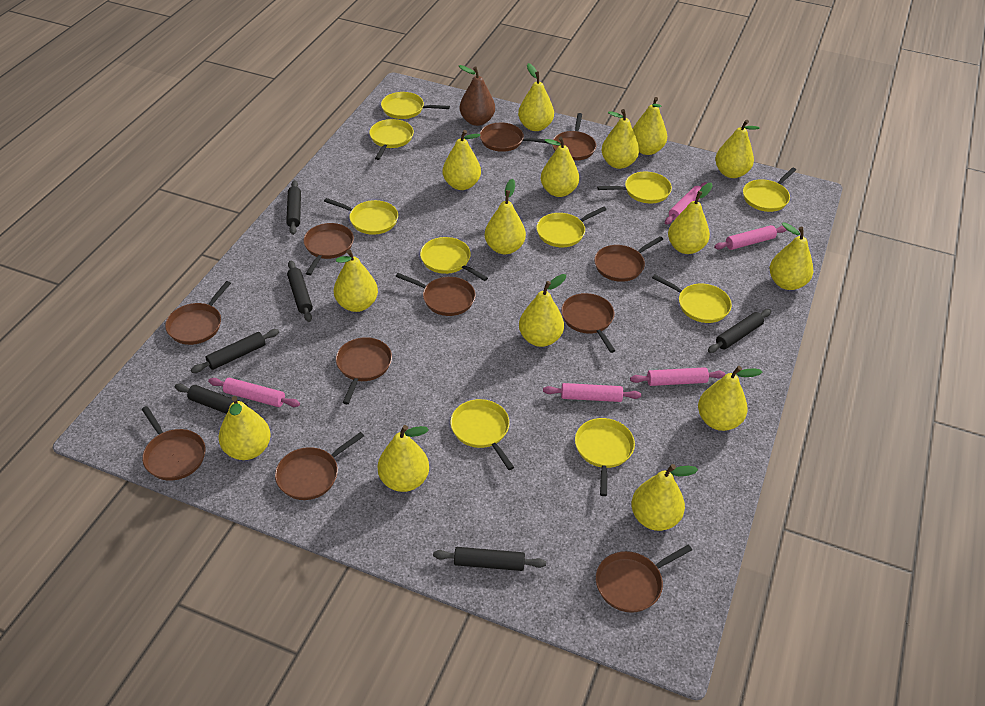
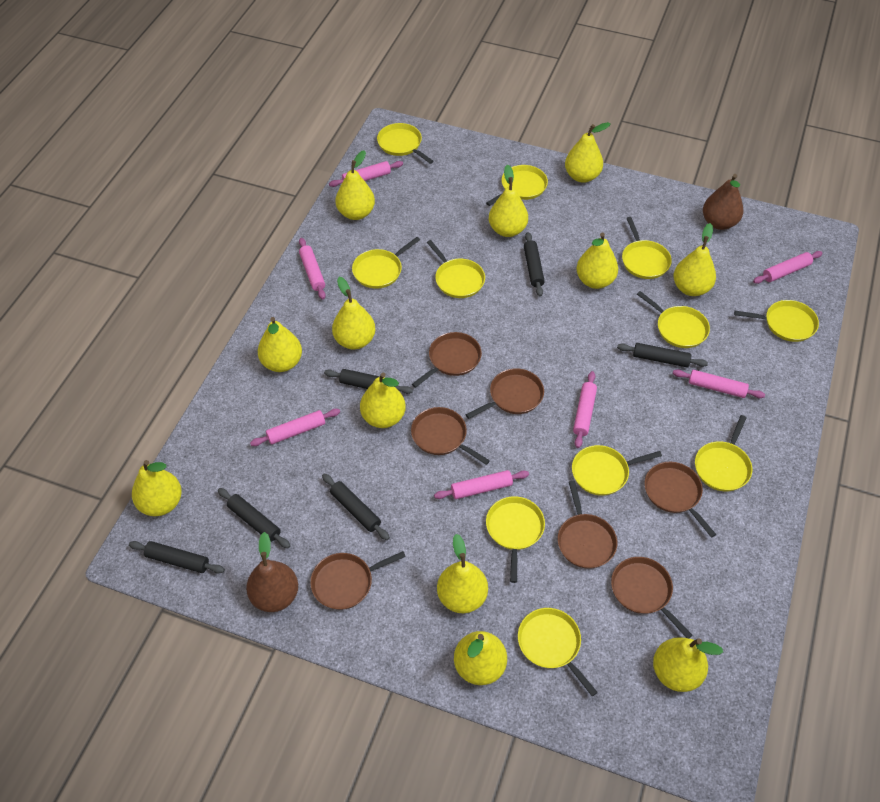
brown pan: 11 -> 7
brown pear: 1 -> 2
pink rolling pin: 5 -> 7
yellow pan: 10 -> 11
yellow pear: 15 -> 12

